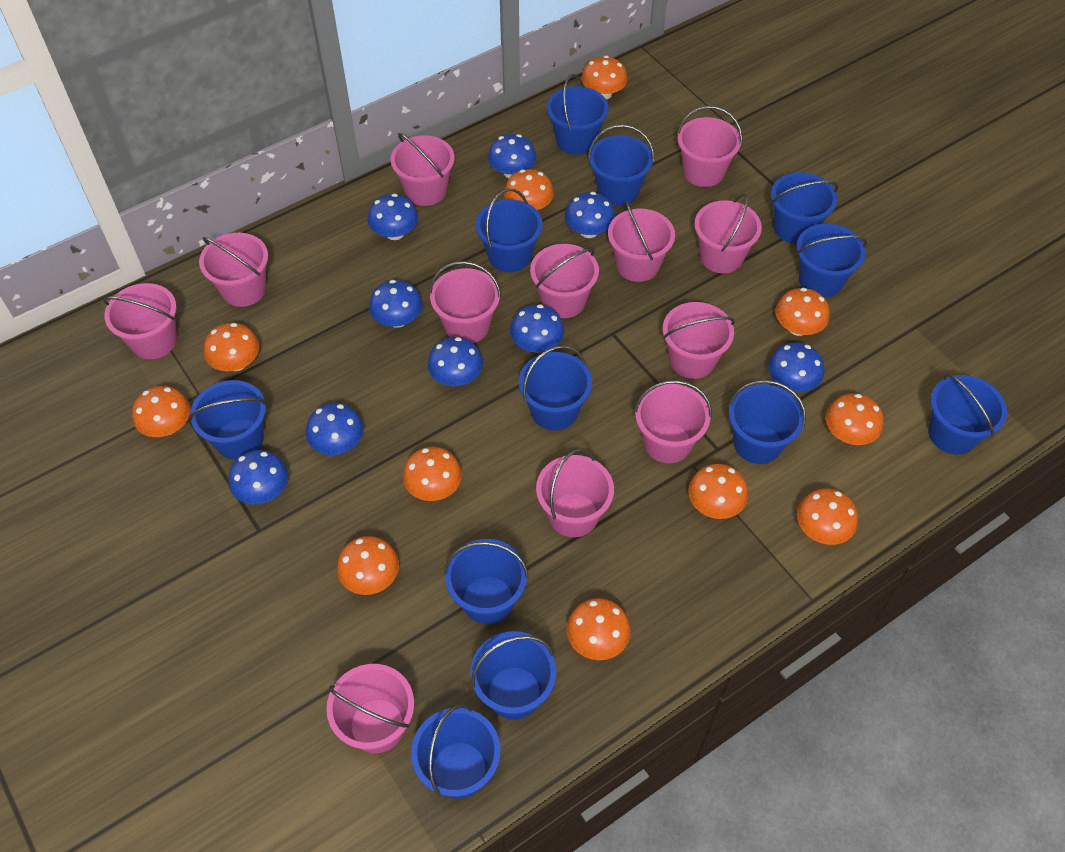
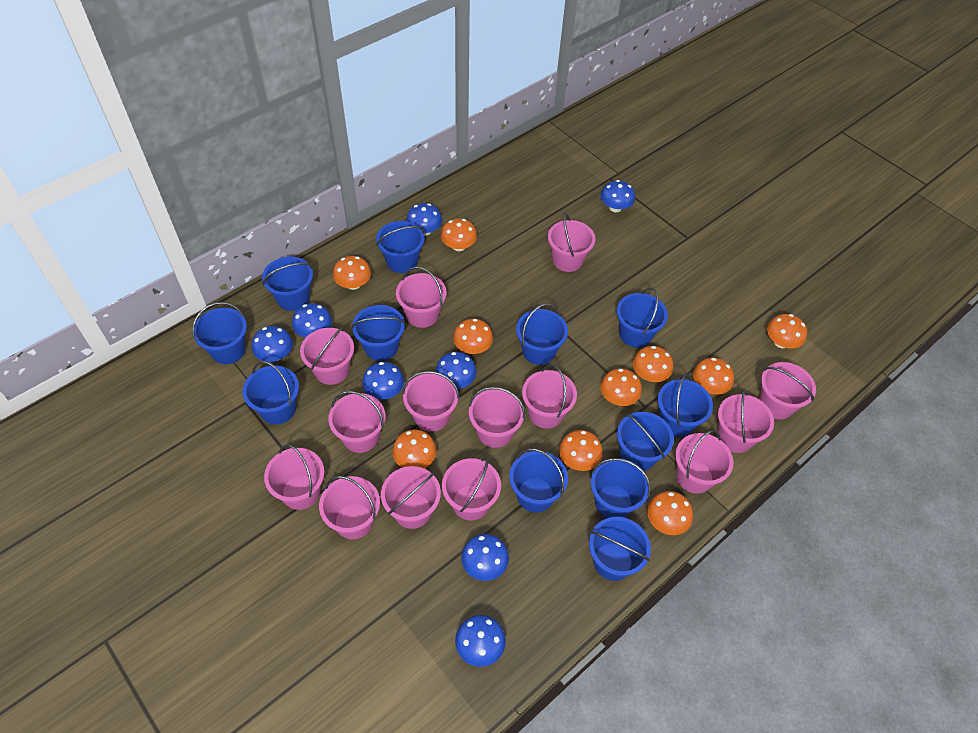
blue mushroom: 9 -> 8
orange mushroom: 11 -> 10
pink bucket: 12 -> 14

